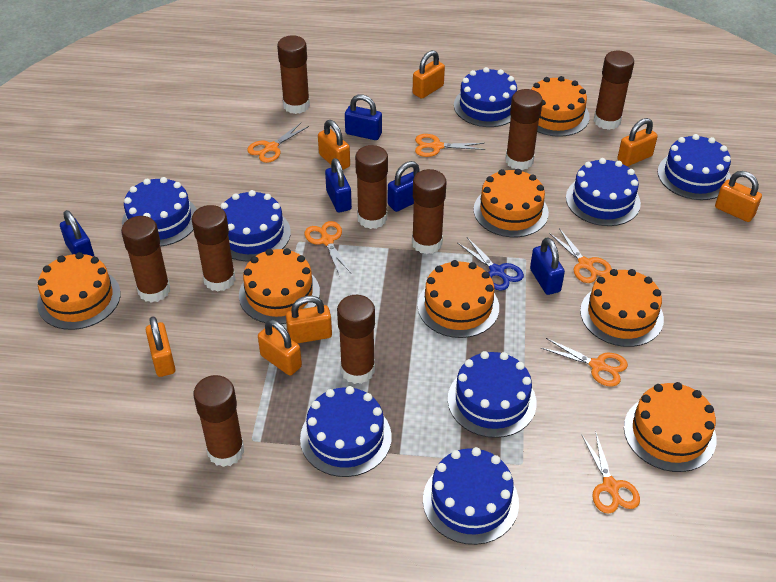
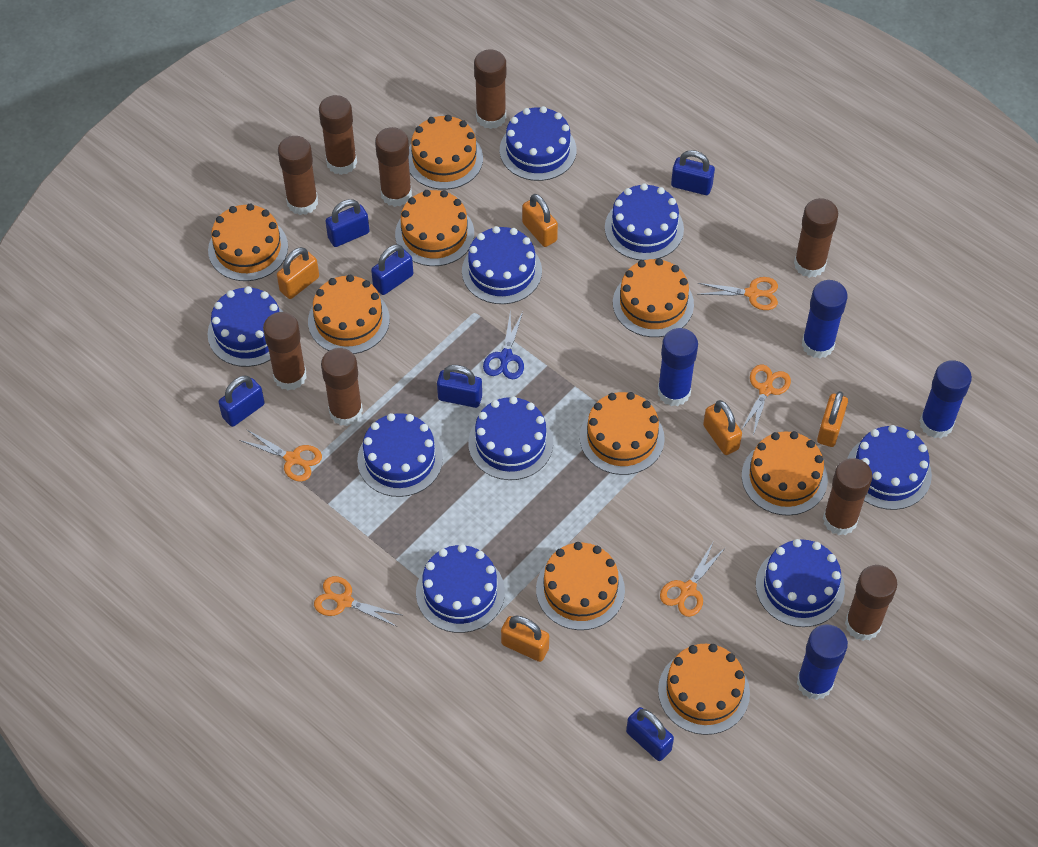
blue cake: 8 -> 9
blue glue stick: 0 -> 4
blue padlock: 5 -> 6
orange cake: 7 -> 9
orange padlock: 7 -> 5
orange scissors: 6 -> 5

